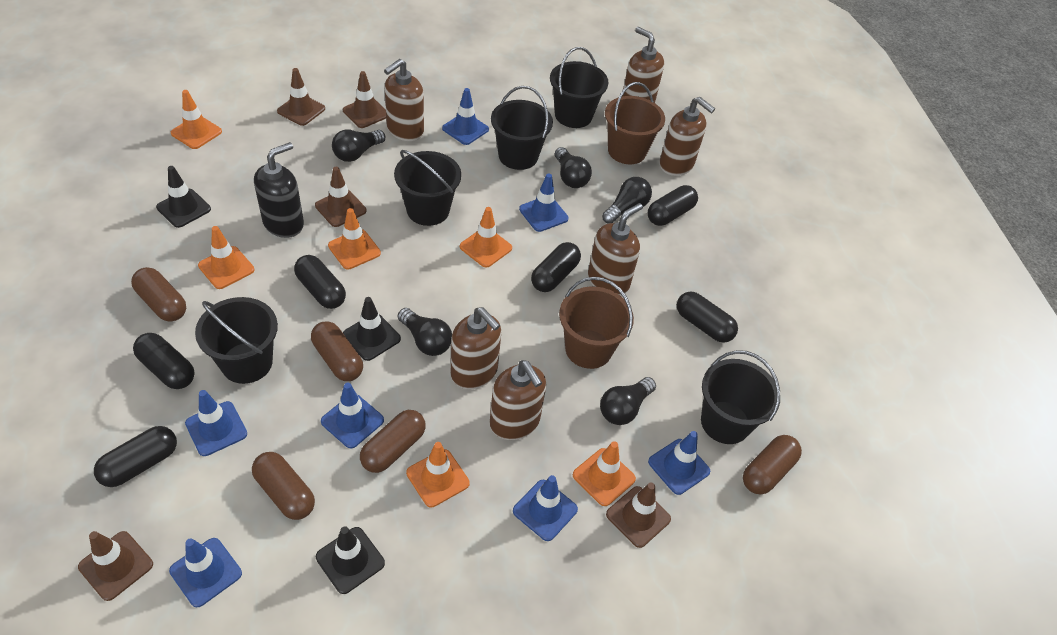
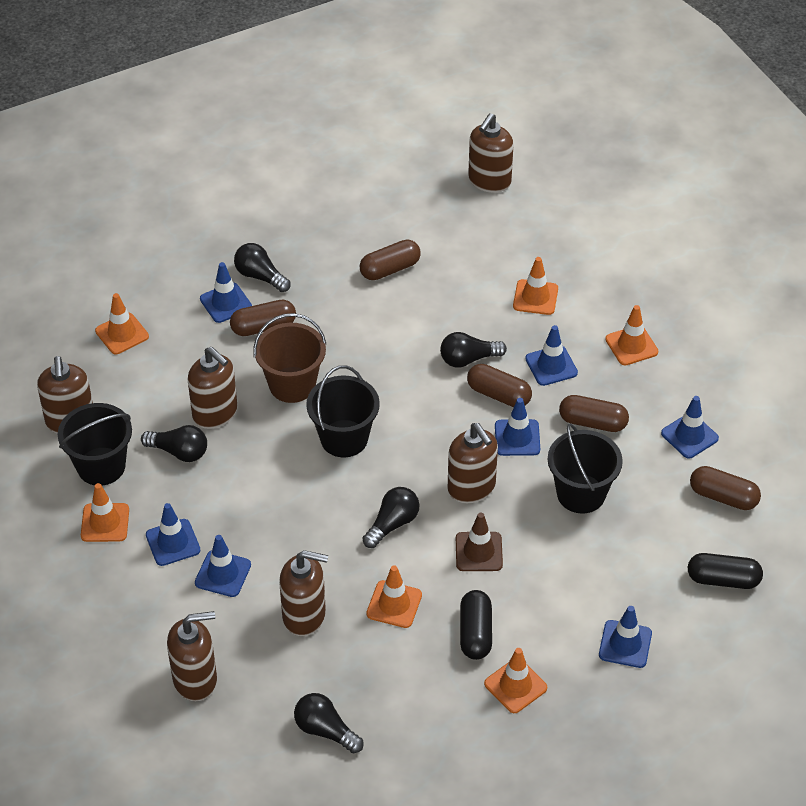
black bucket: 5 -> 3
black capsule: 6 -> 2
black soap dispenser: 1 -> 0
black traffic cone: 3 -> 0
brown bucket: 2 -> 1
brown traffic cone: 5 -> 1

